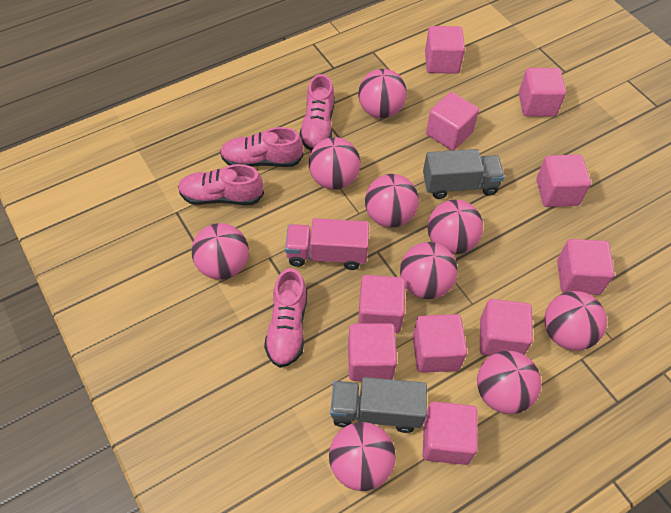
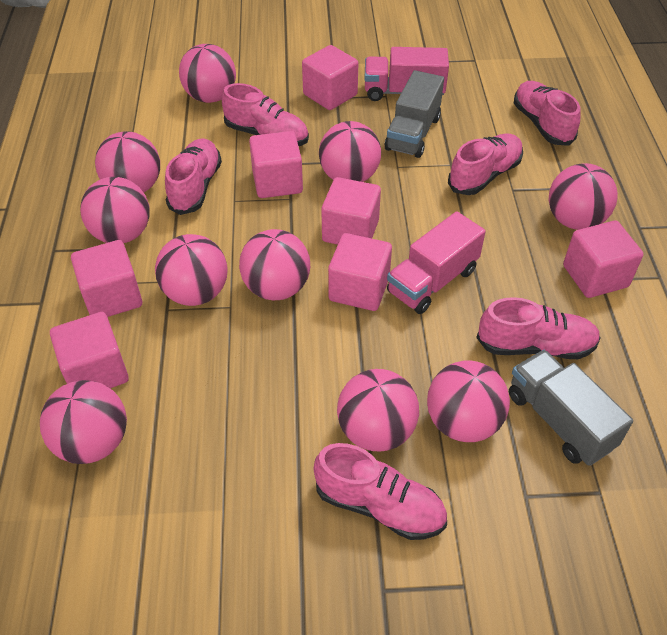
pink ball: 9 -> 10
pink cube: 10 -> 7
pink shoe: 4 -> 6
pink truck: 1 -> 2

